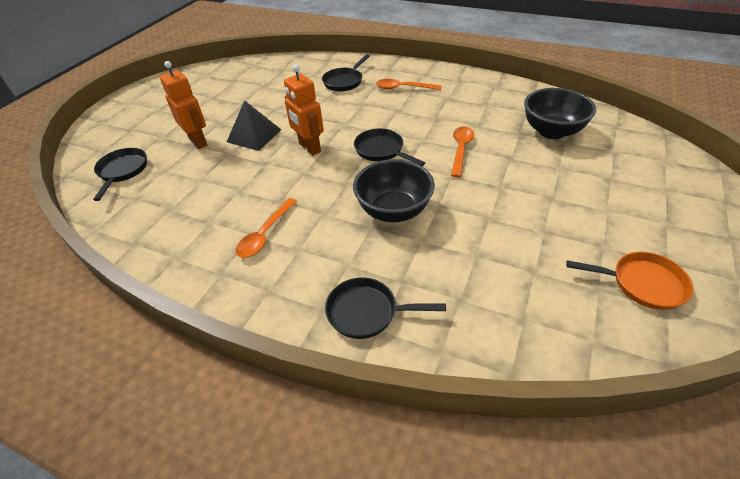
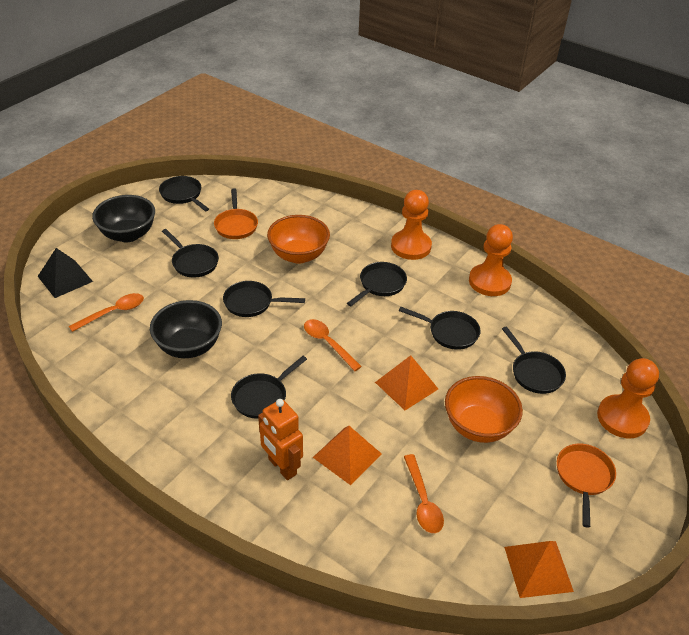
black pan: 4 -> 7
orange bowl: 0 -> 2
orange pan: 1 -> 2
orange pawn: 0 -> 3
orange pyramid: 0 -> 3
orange robot: 2 -> 1

